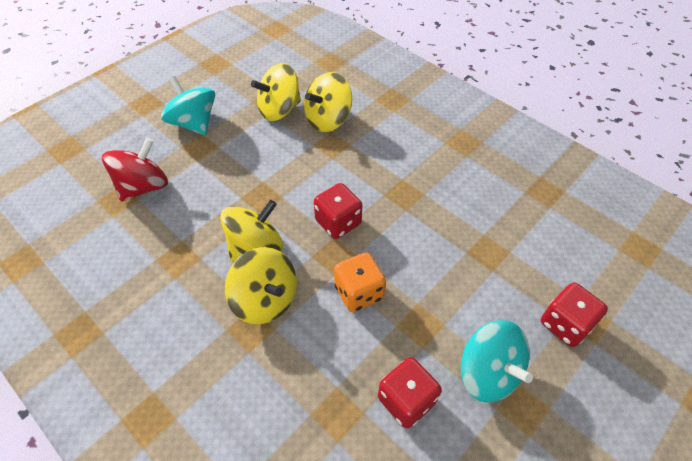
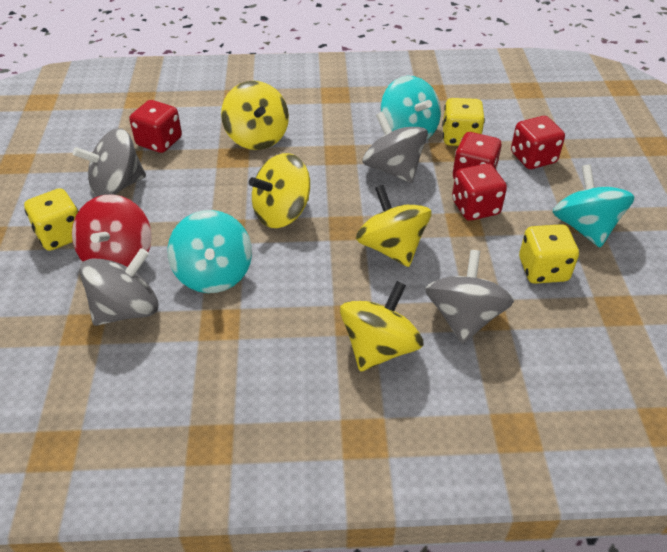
grey spinning top: 0 -> 4
orange dice: 1 -> 0
red dice: 3 -> 4
turquoise spinning top: 2 -> 3
yellow dice: 0 -> 3

